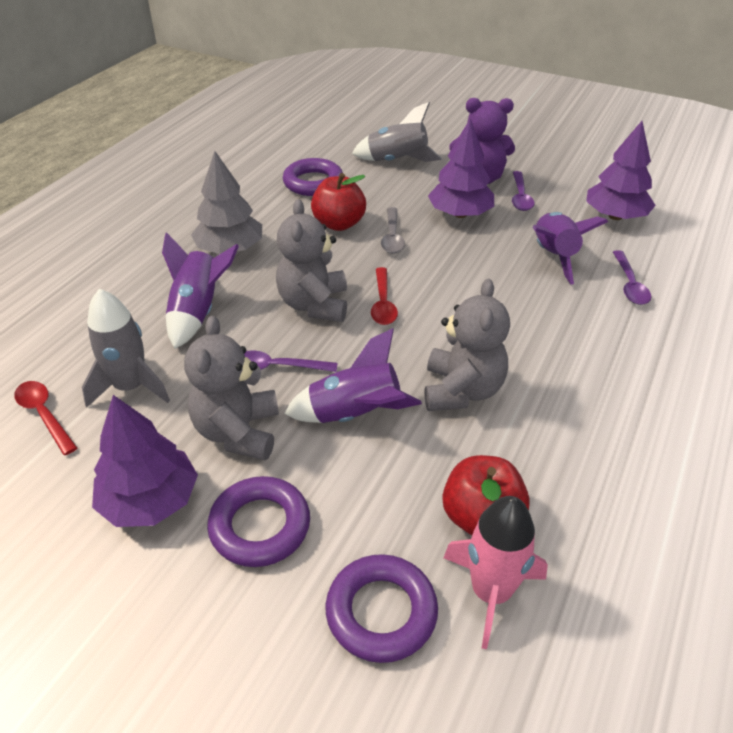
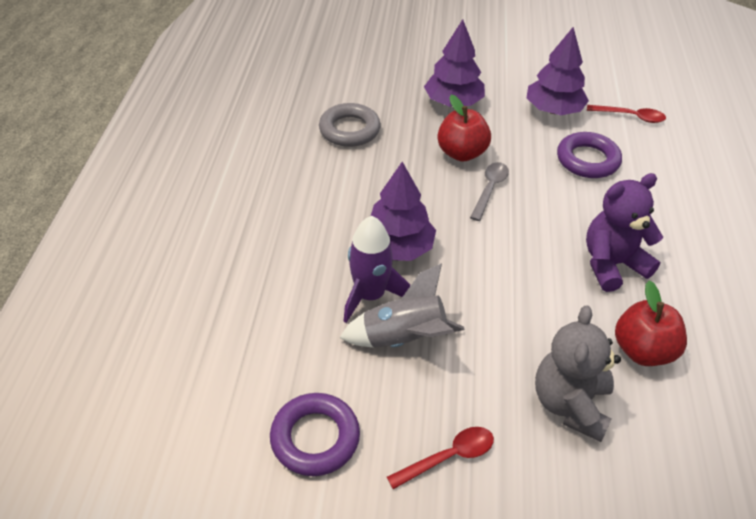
grey ring: 0 -> 1
grey rocket: 2 -> 1
grey teddy bear: 3 -> 1
grey tree: 1 -> 0
pink rocket: 1 -> 0
purple ring: 3 -> 2
purple rocket: 3 -> 1
purple spoon: 3 -> 0

